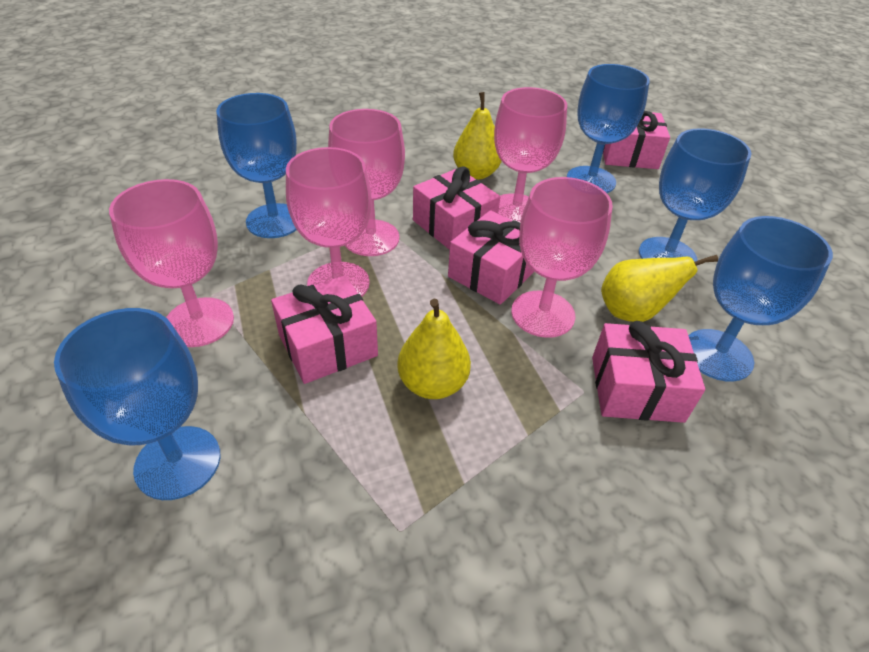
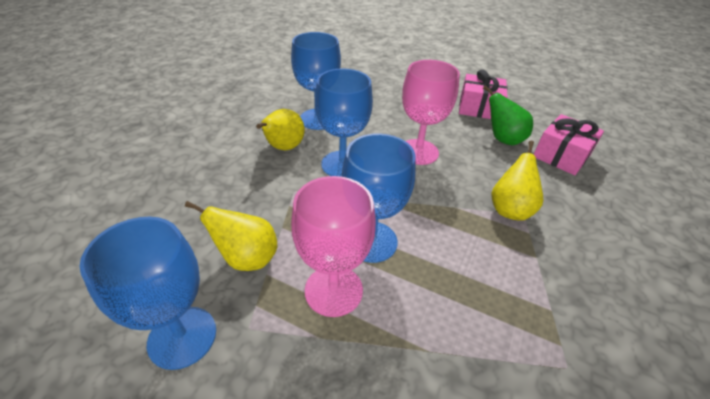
blue goblet: 5 -> 4
green pear: 0 -> 1
pink gift: 5 -> 2
pink goblet: 5 -> 2

